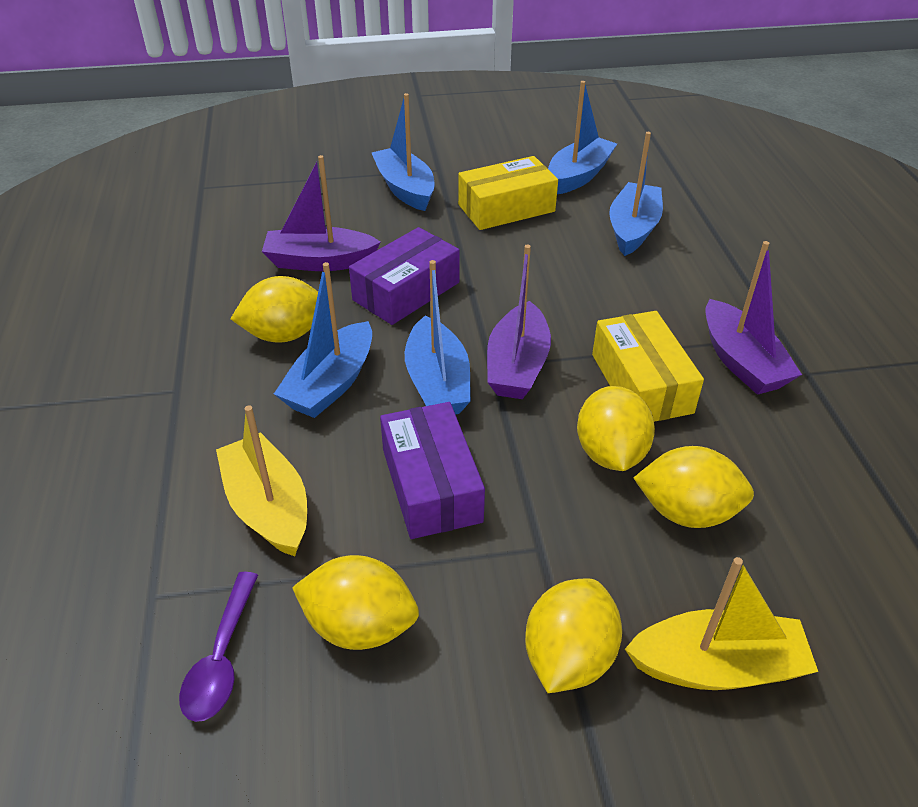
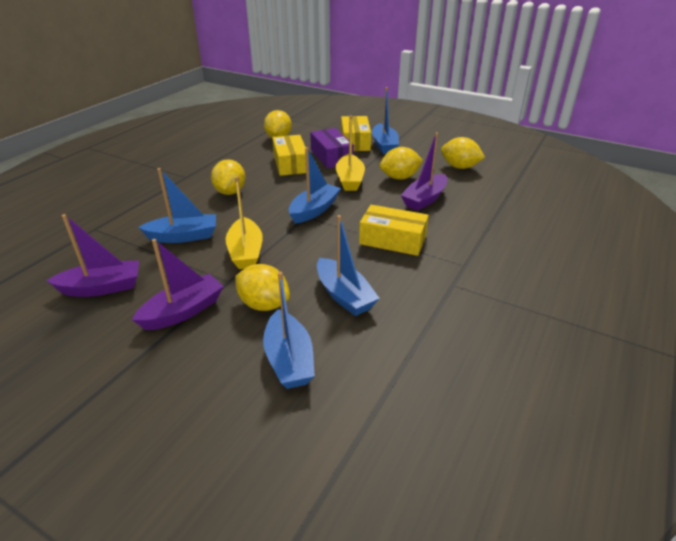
purple box: 2 -> 1
purple spoon: 1 -> 0
yellow box: 2 -> 3

